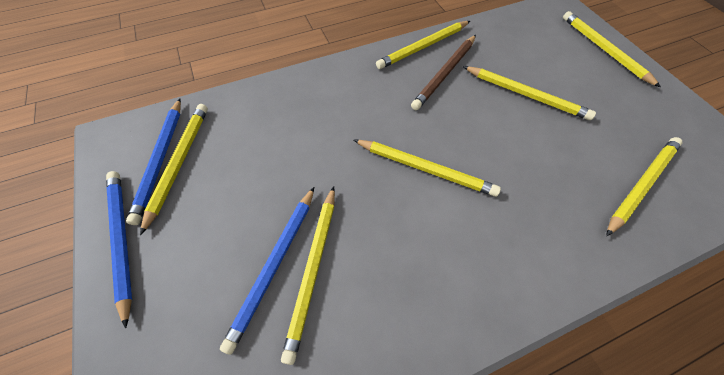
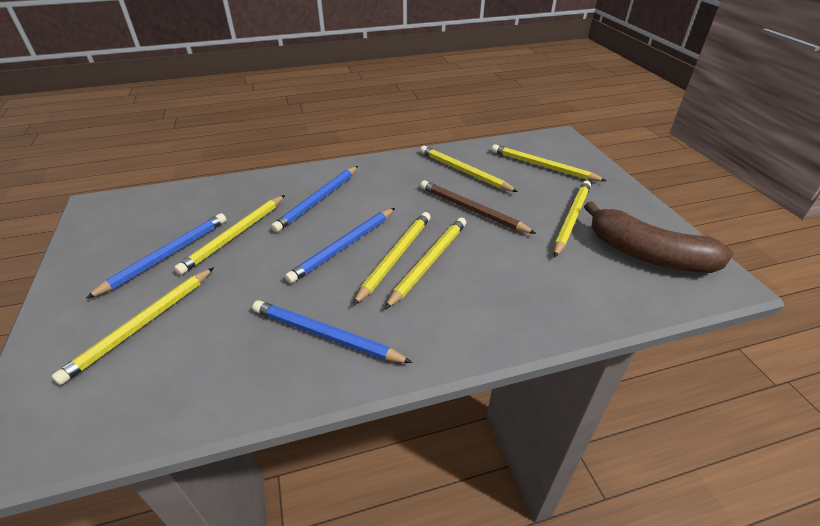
blue pencil: 3 -> 4
brown banana: 0 -> 1

